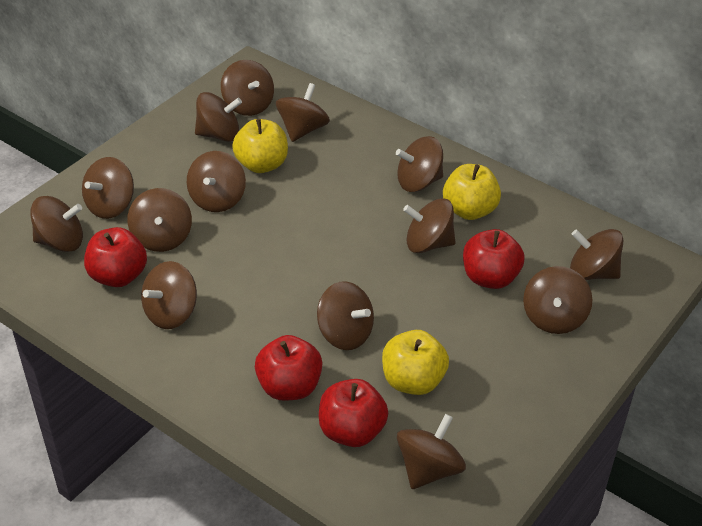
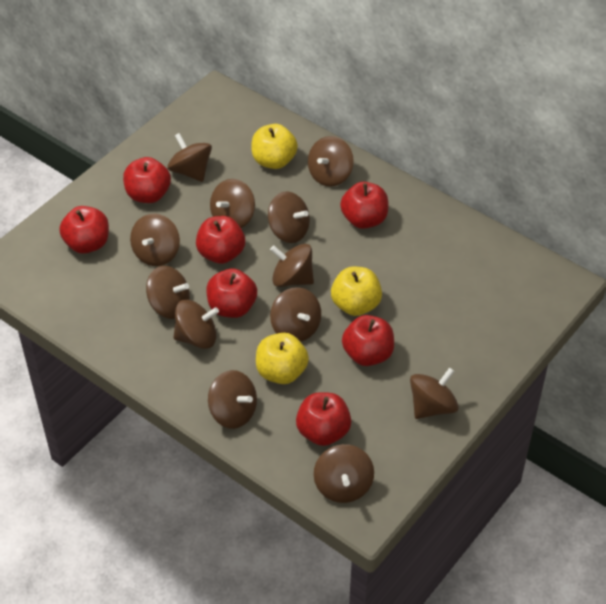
brown spinning top: 14 -> 12
red apple: 4 -> 7

